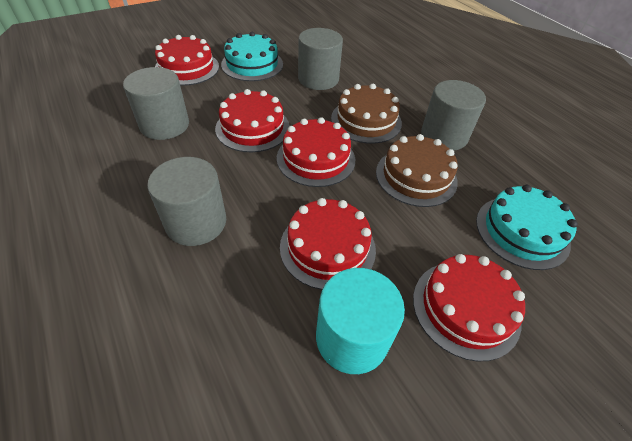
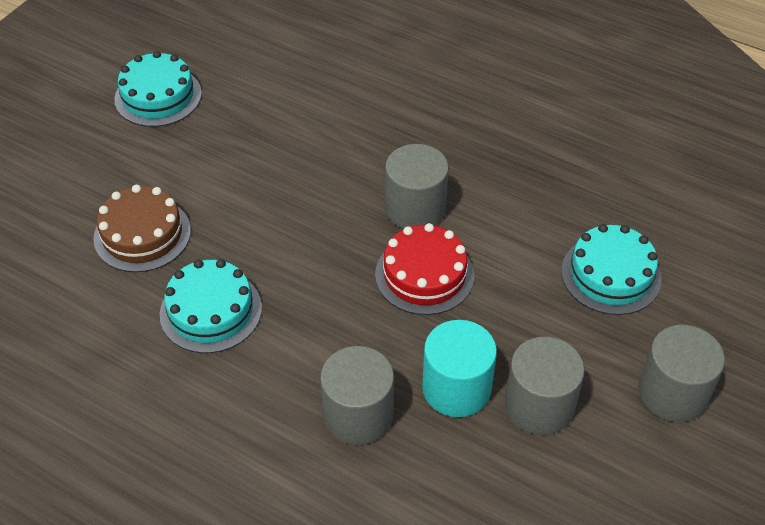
brown cake: 2 -> 1
red cake: 5 -> 1
turquoise cake: 2 -> 3

